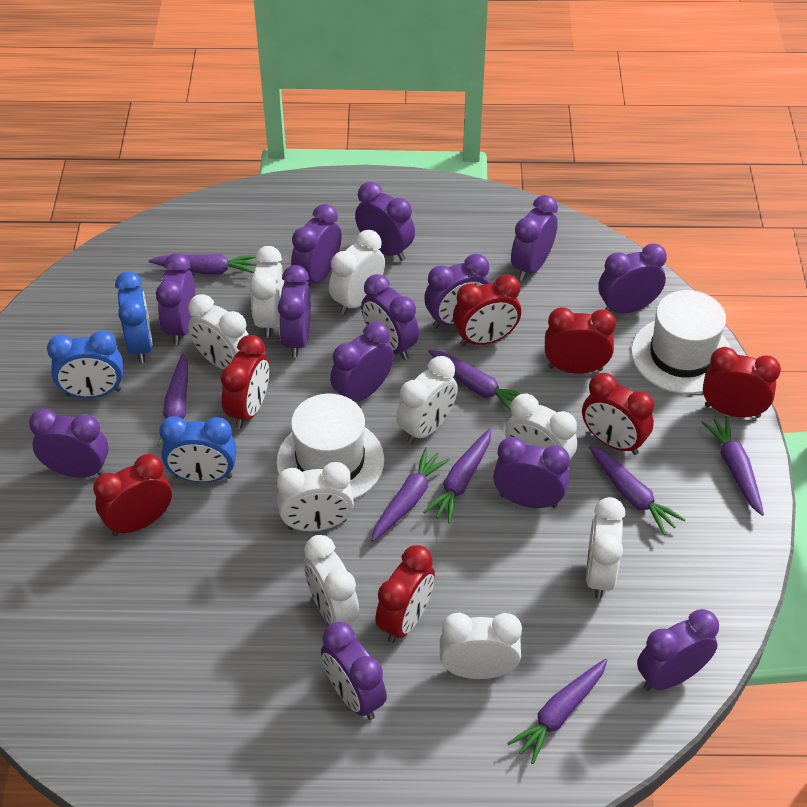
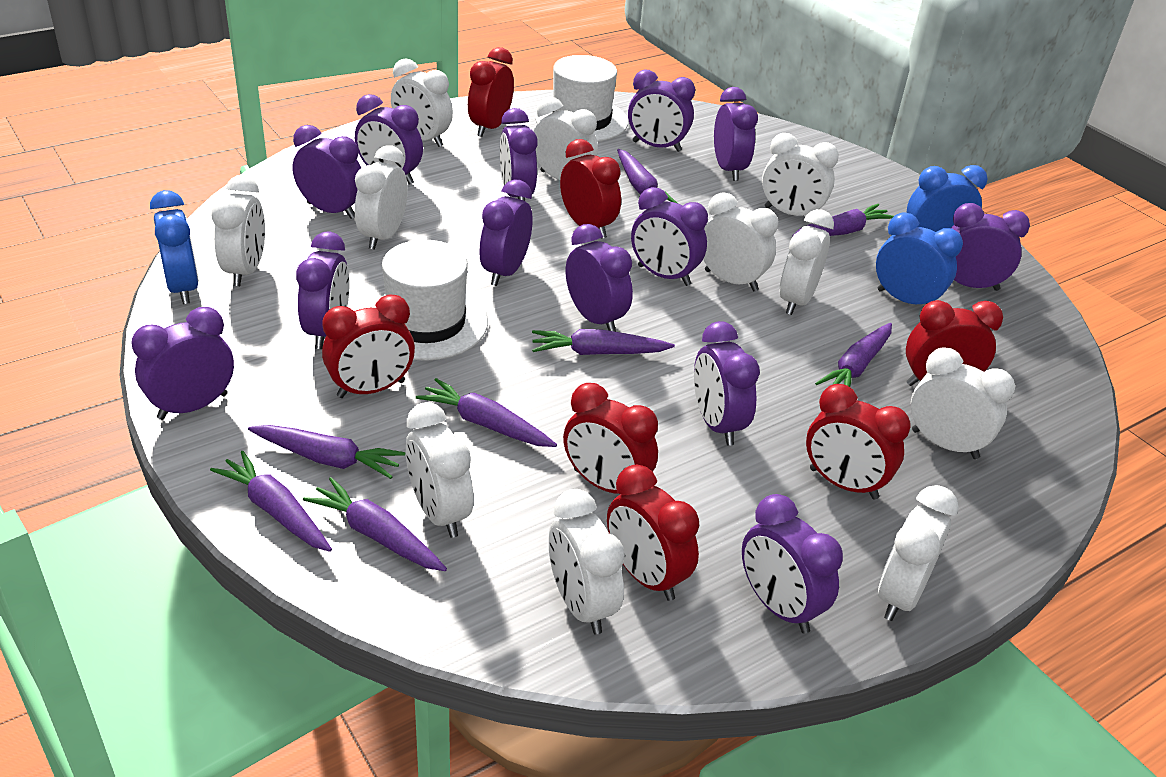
white clock: 9 -> 11

